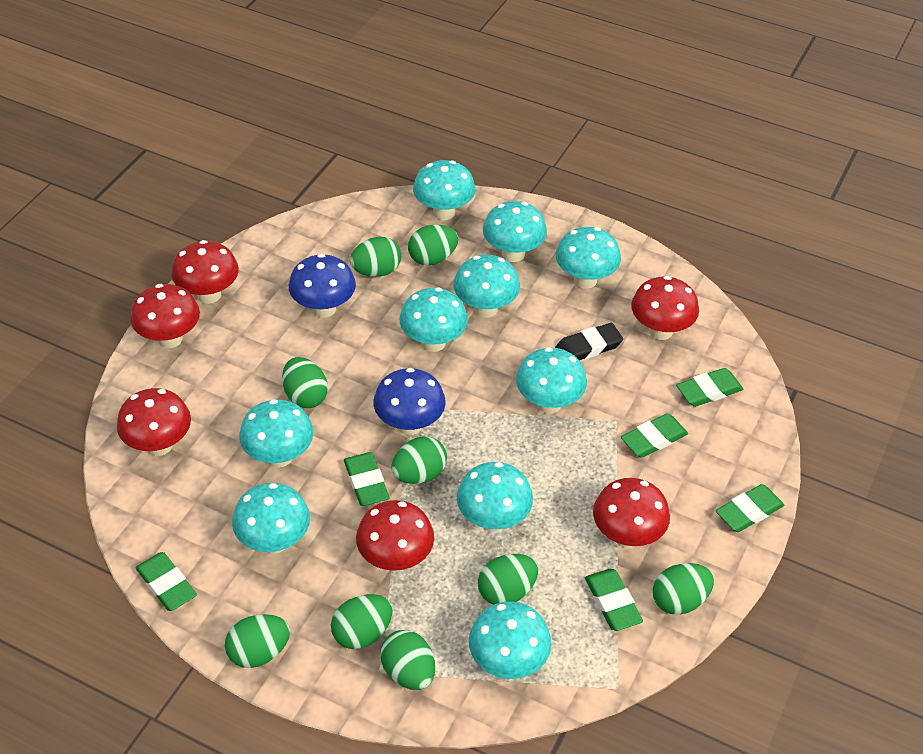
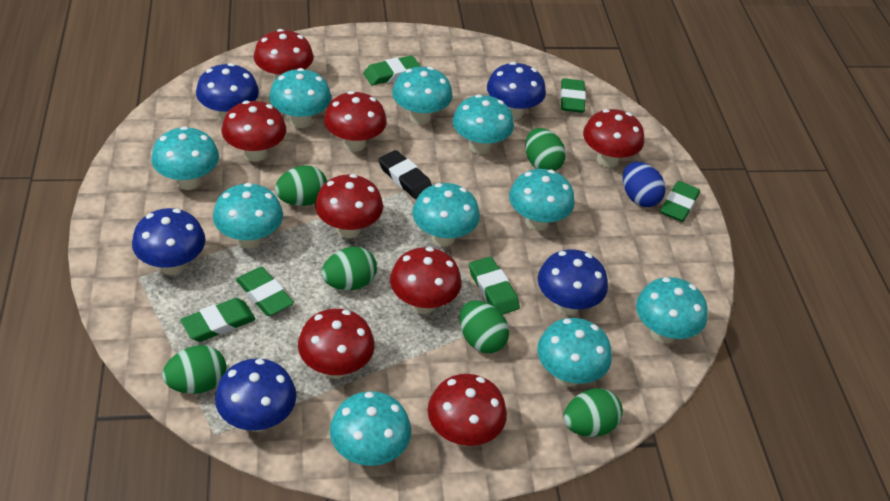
blue egg: 0 -> 1
blue mushroom: 2 -> 5
green egg: 9 -> 6
red mushroom: 6 -> 8

